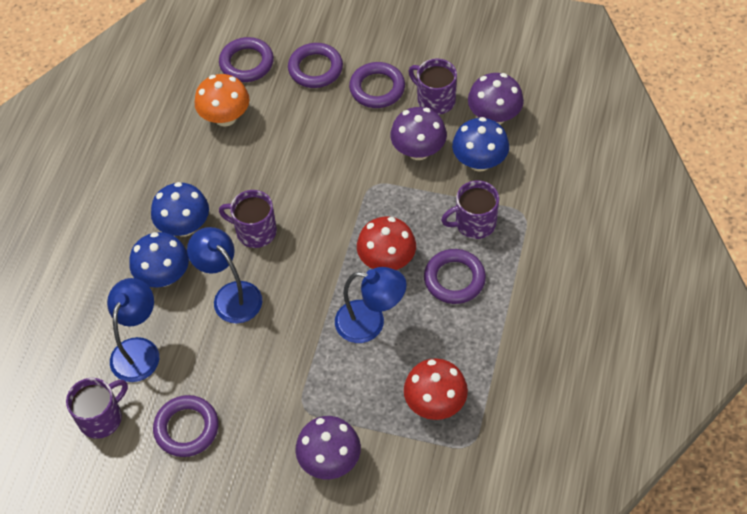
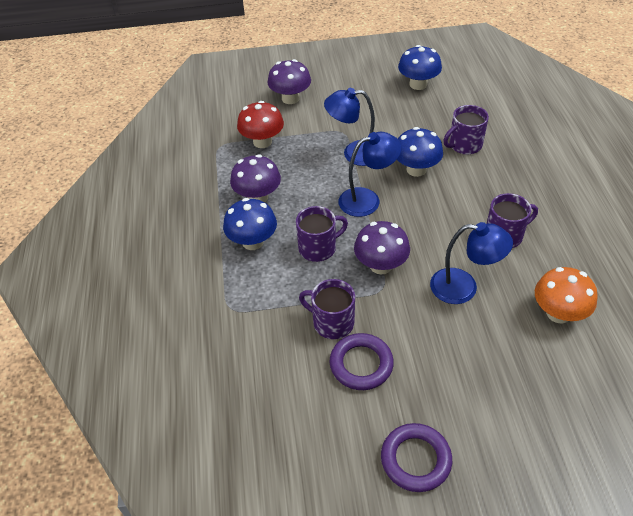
purple ring: 5 -> 2
red mushroom: 2 -> 1

